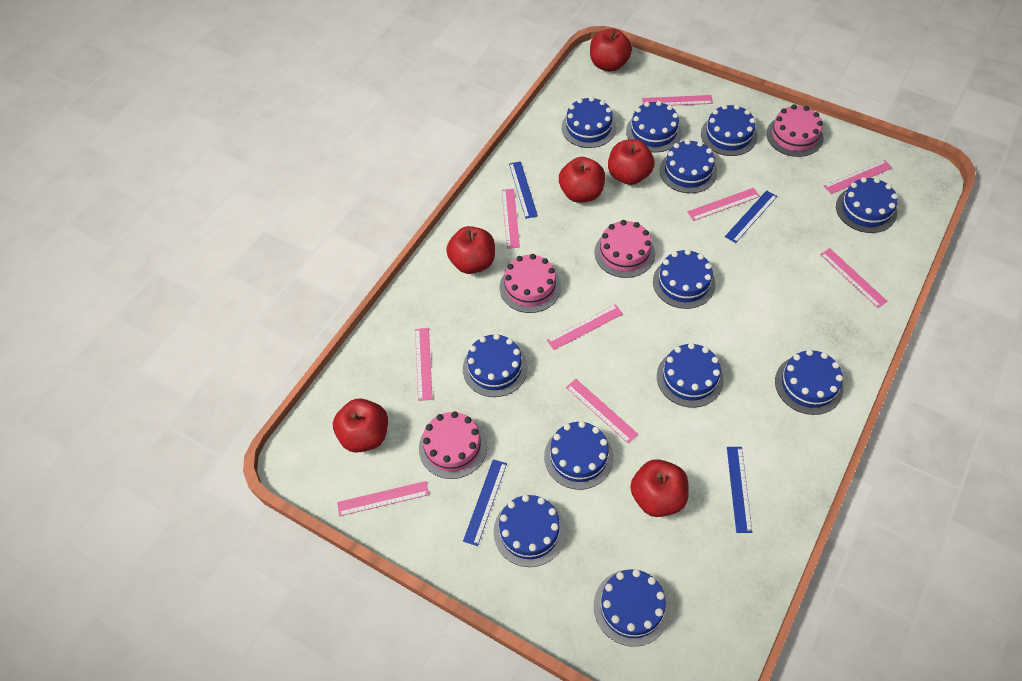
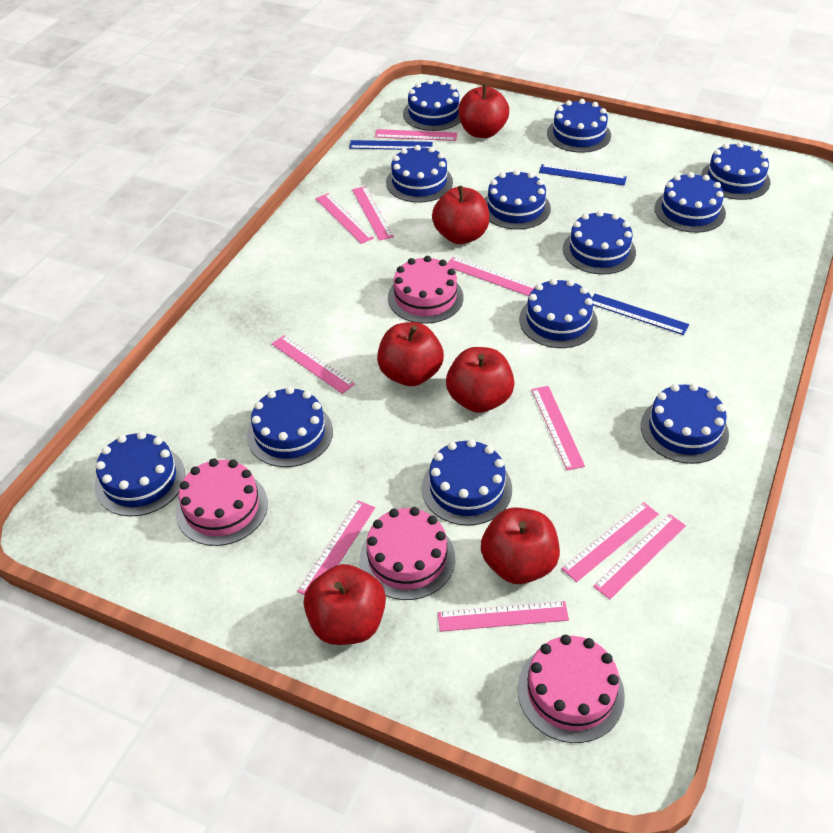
blue ruler: 4 -> 3
pink ruler: 9 -> 10

